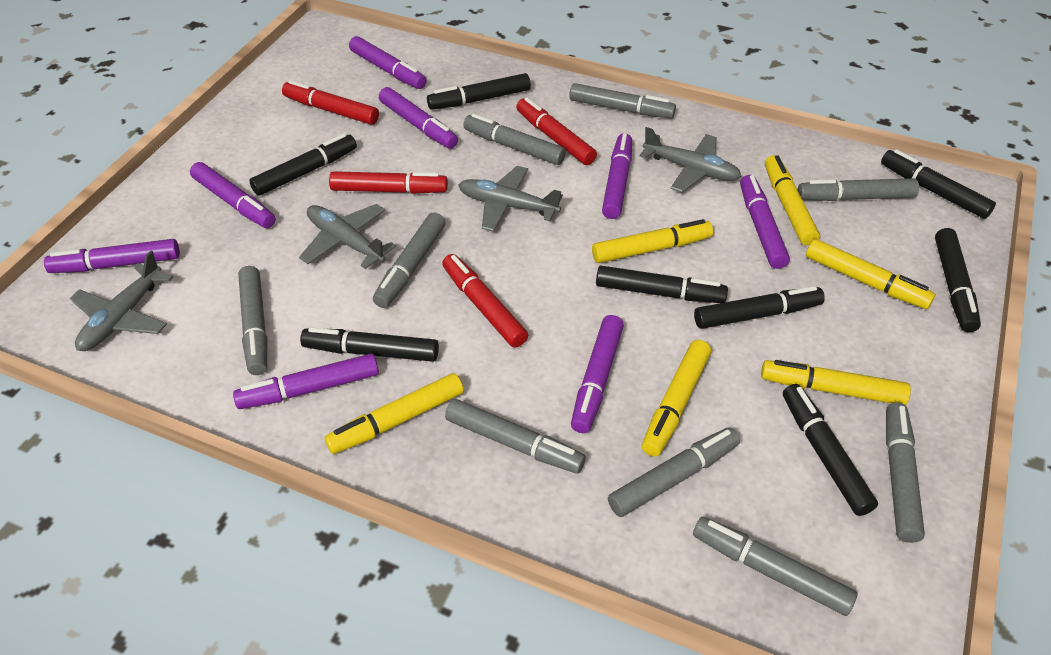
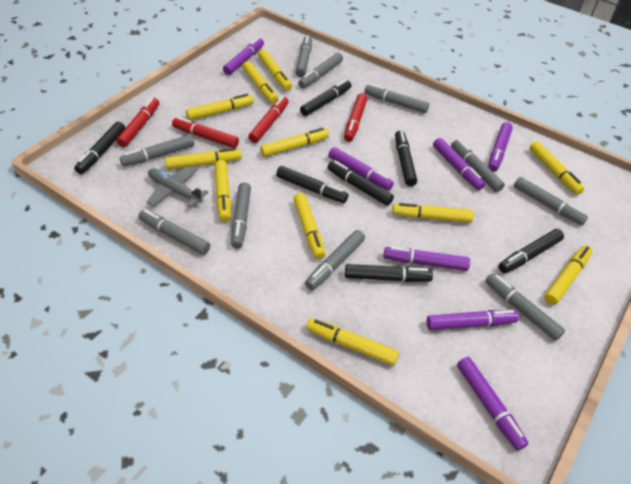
black marker: 8 -> 7
grey marker: 9 -> 10
grey plane: 4 -> 1
purple marker: 8 -> 7
yellow marker: 6 -> 11

